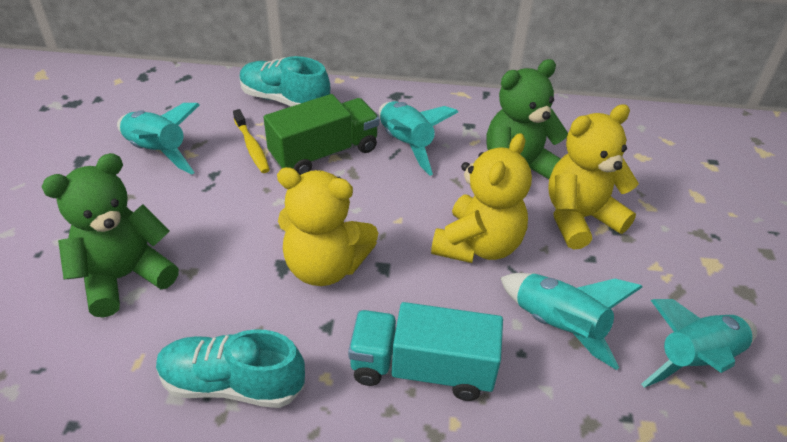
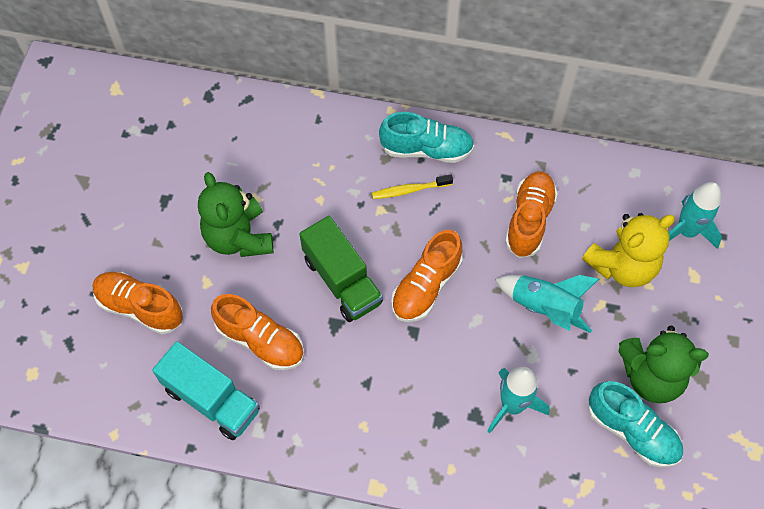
orange shoe: 0 -> 4
turquoise rocket: 4 -> 3
yellow teddy bear: 3 -> 1

